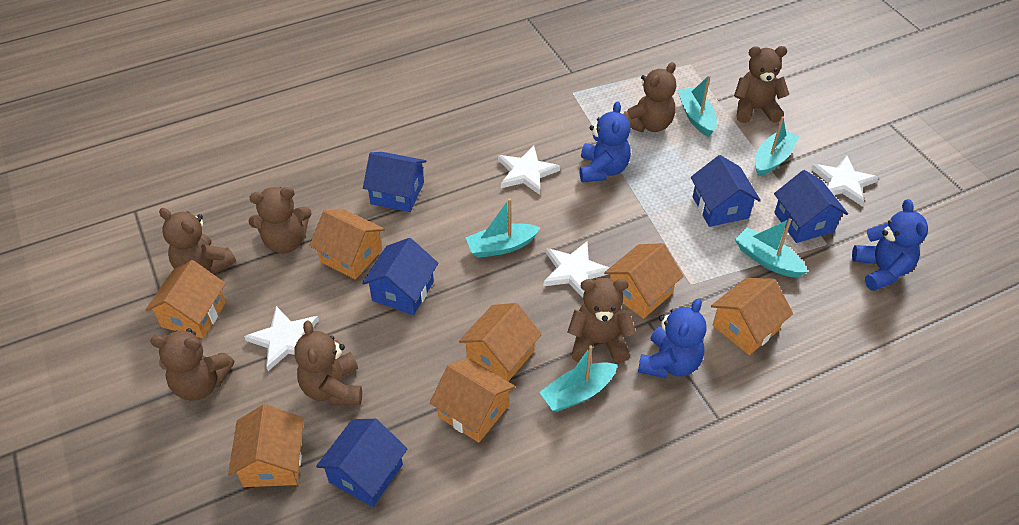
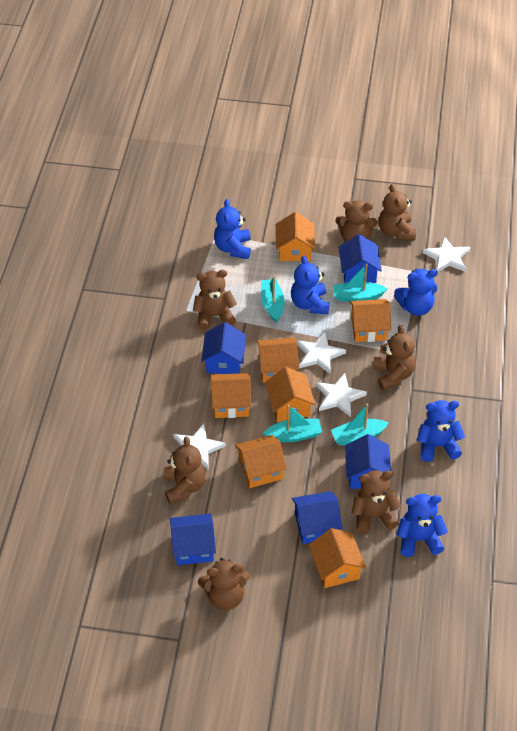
blue teddy bear: 3 -> 5
turquoise boat: 5 -> 4

